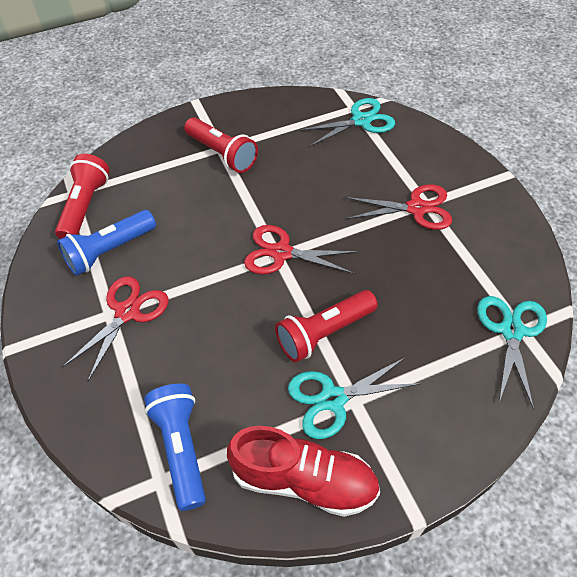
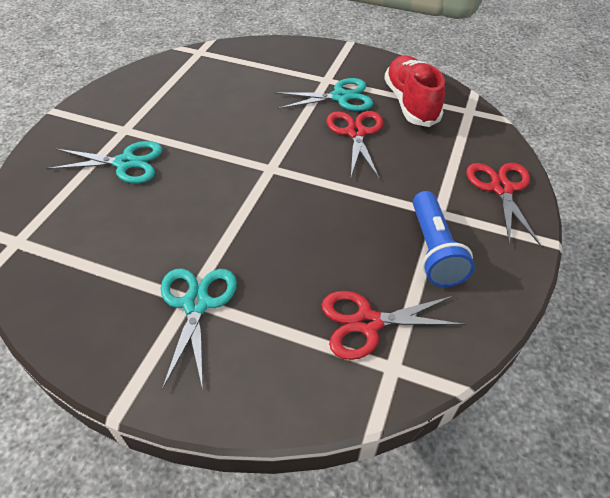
blue flashlight: 2 -> 1
red flashlight: 3 -> 0

